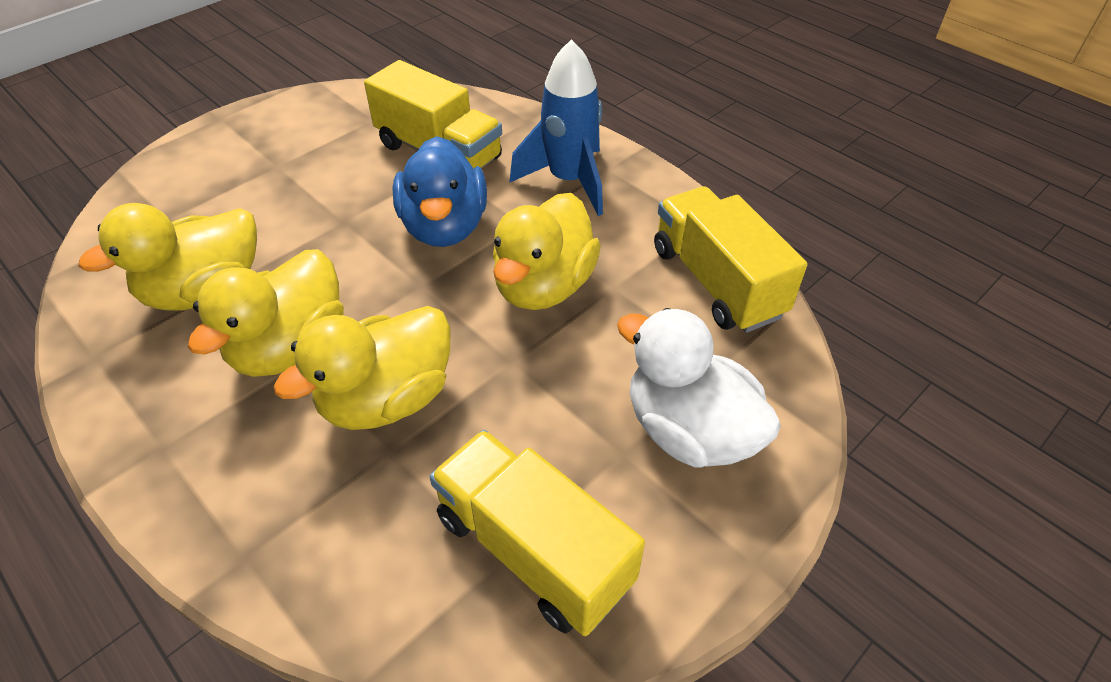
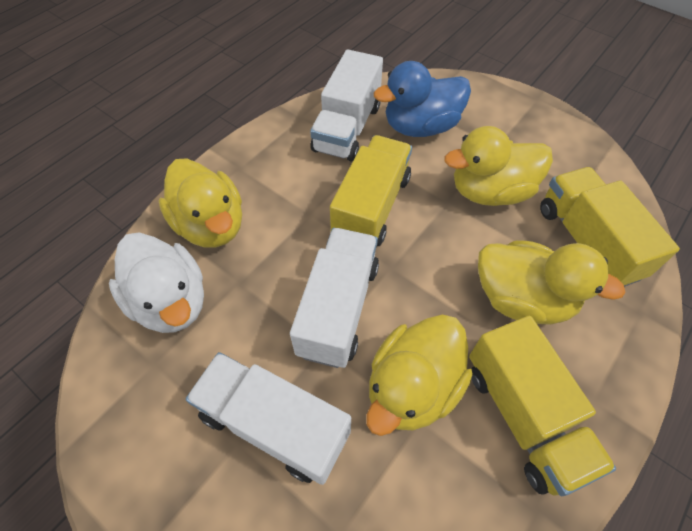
blue rocket: 1 -> 0
white truck: 0 -> 3

